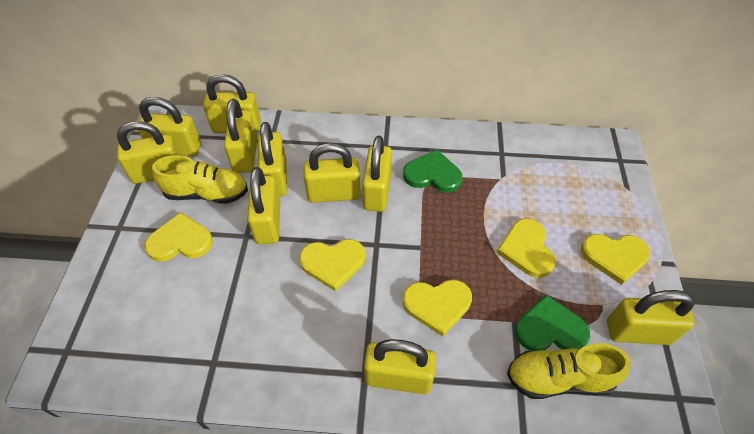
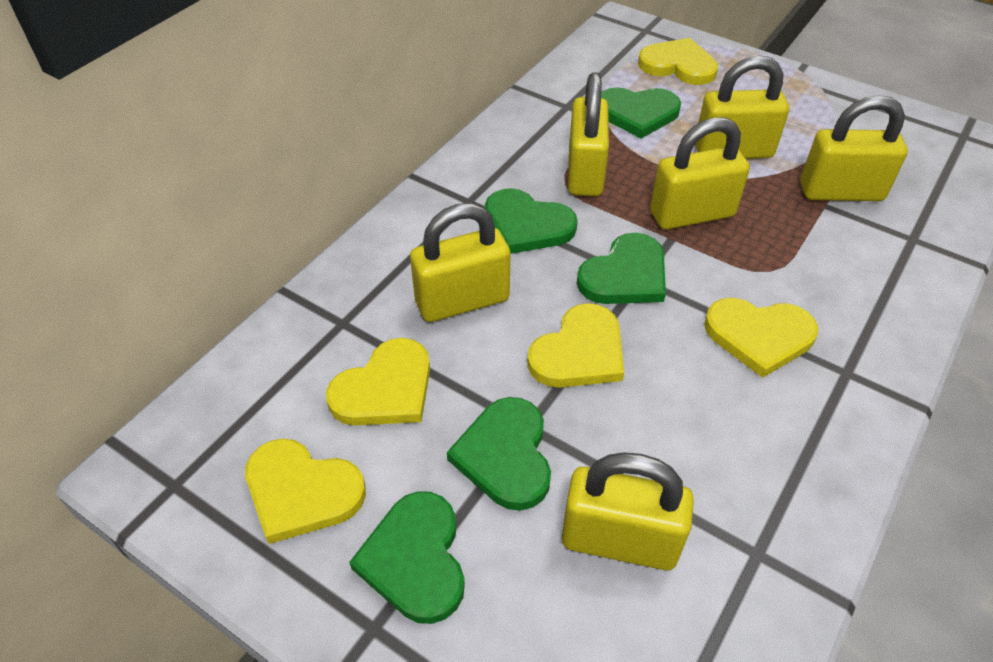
green heart: 2 -> 5
yellow padlock: 10 -> 6
yellow shoe: 2 -> 0

